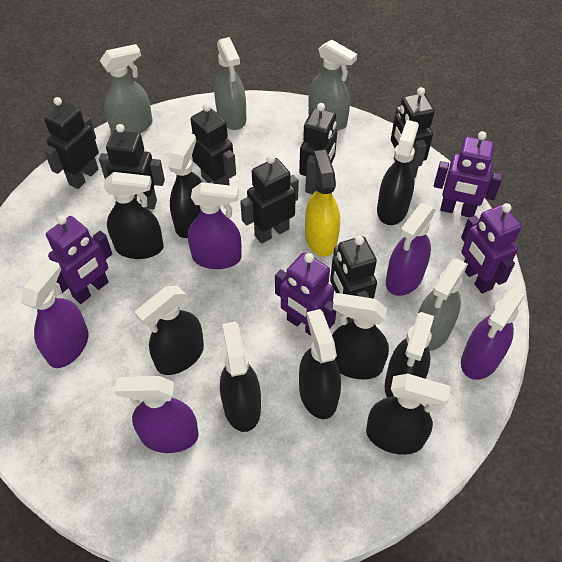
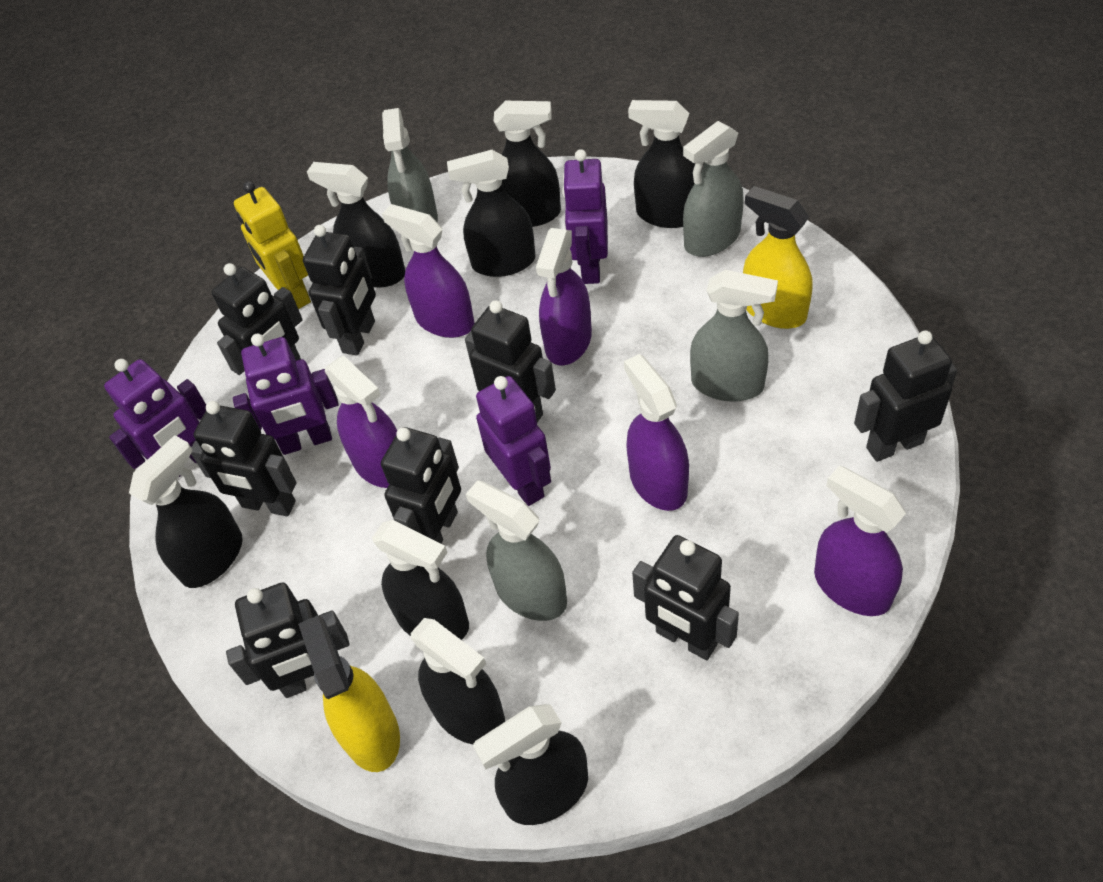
black robot: 7 -> 8
black spray bottle: 9 -> 8
yellow robot: 0 -> 1
yellow spray bottle: 1 -> 2

